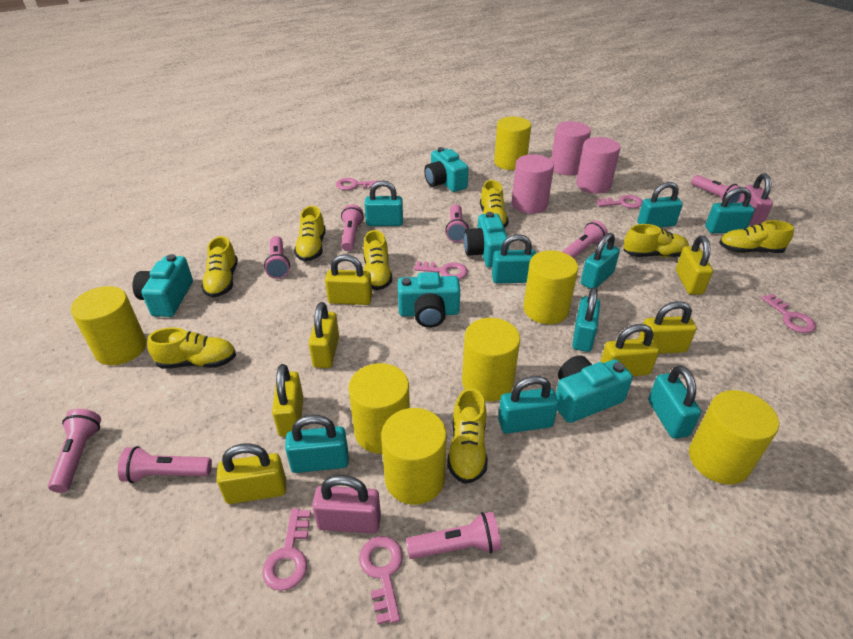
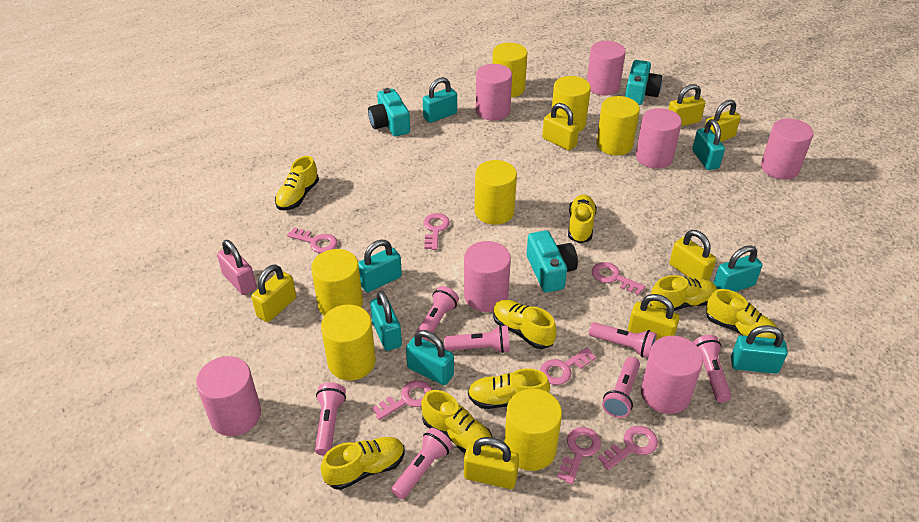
pink cylinder: 3 -> 7
pink flashlight: 8 -> 7
pink key: 6 -> 7
pink padlock: 2 -> 1
turquoise camera: 5 -> 3
turquoise padlock: 9 -> 7

